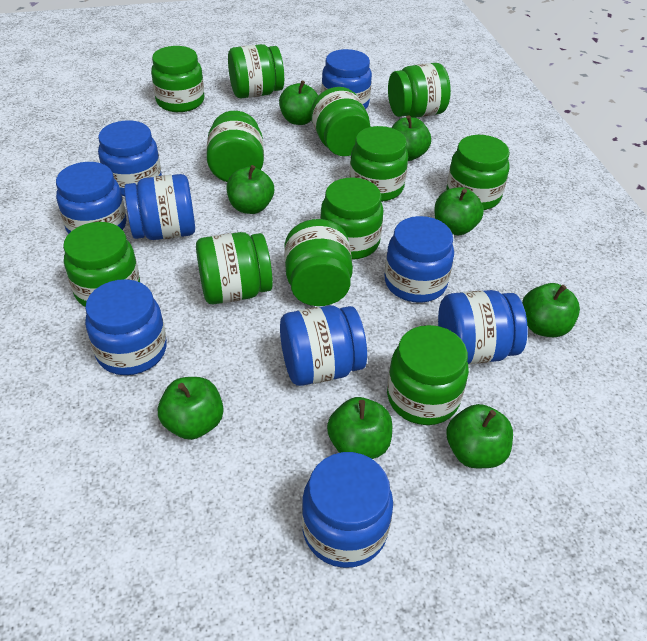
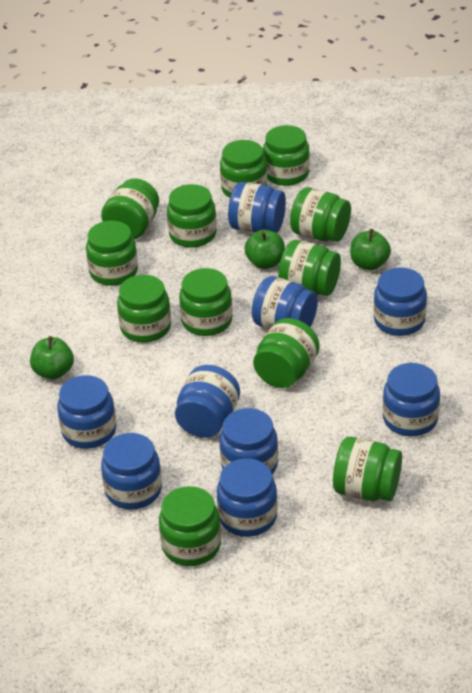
green apple: 8 -> 3

